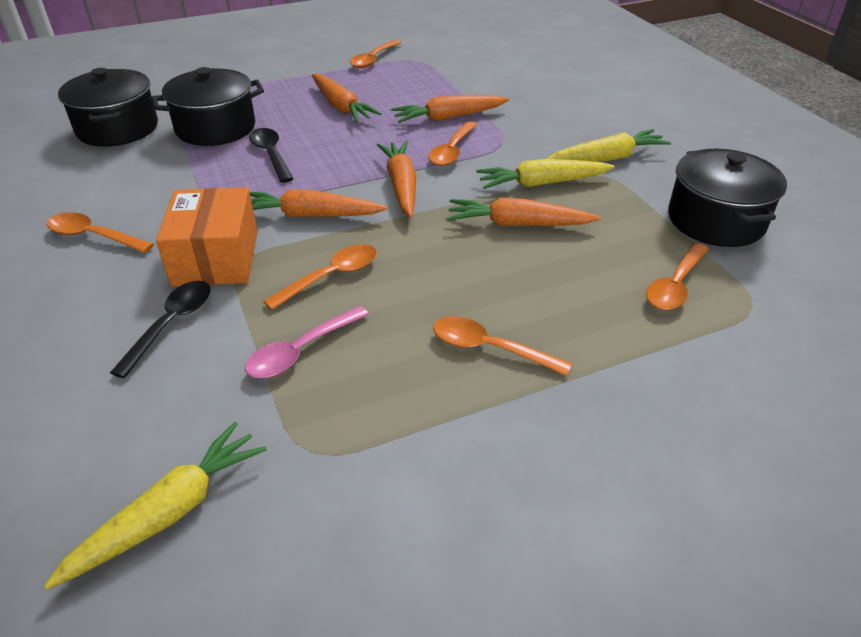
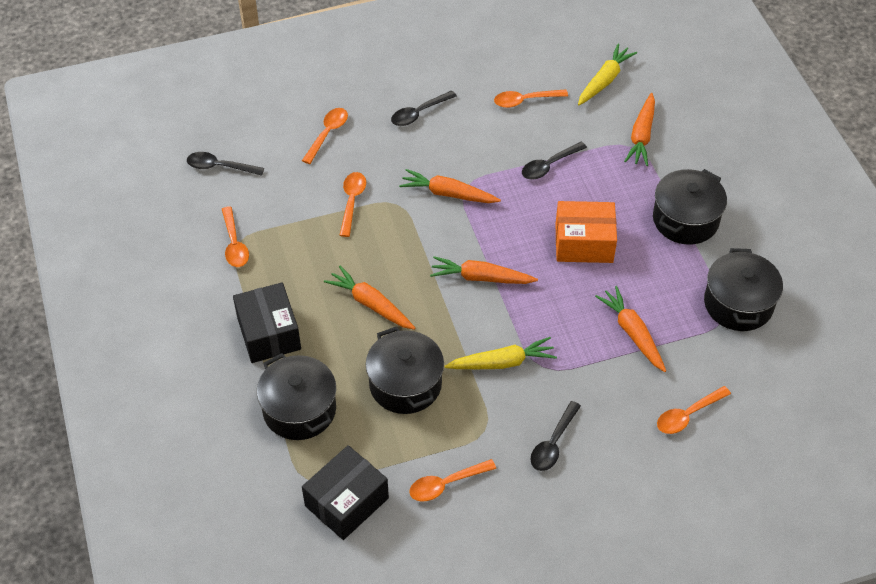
black box: 0 -> 2
black pot: 3 -> 4
black spoon: 2 -> 4
pink spoon: 1 -> 0
yellow carrot: 3 -> 2

